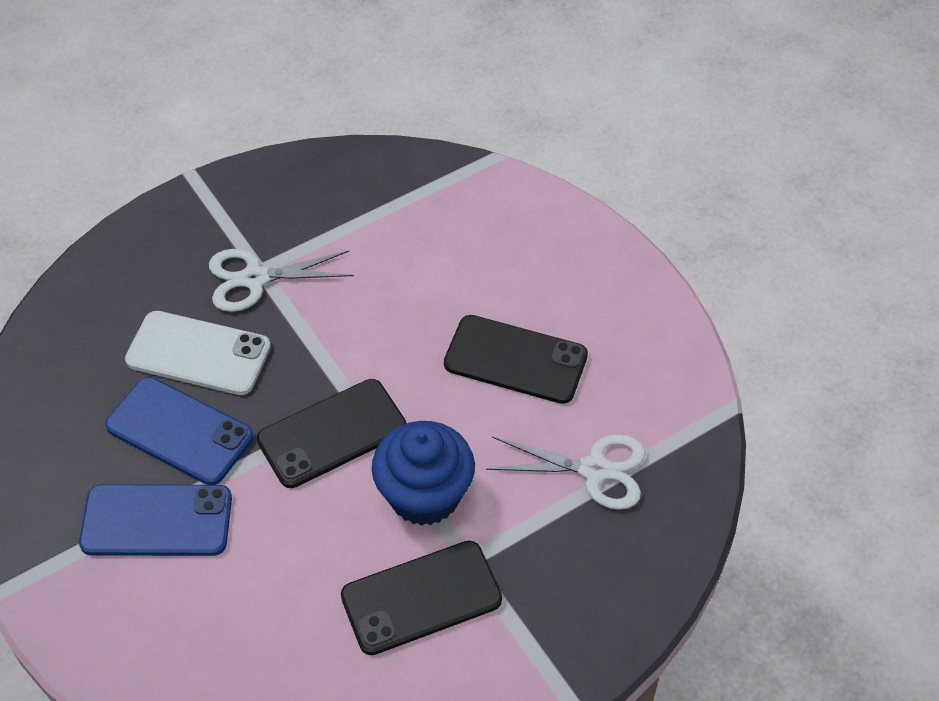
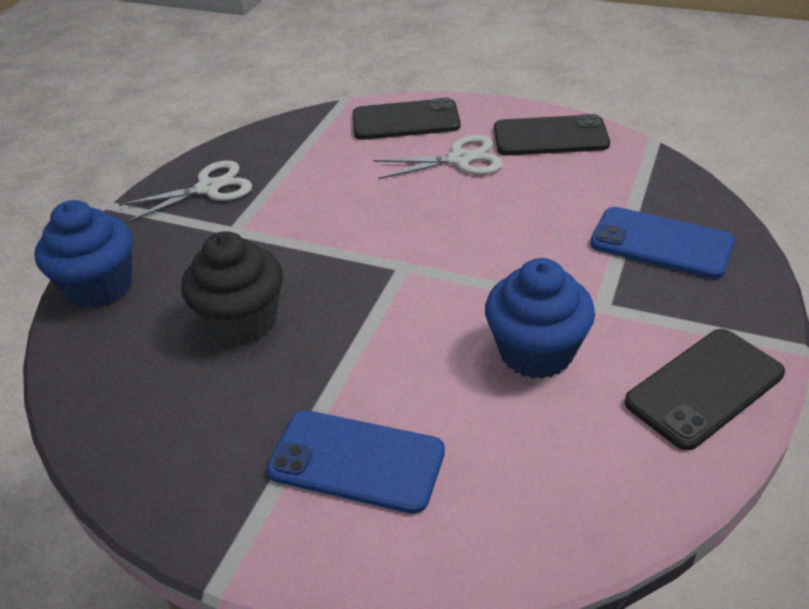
black cupcake: 0 -> 1
blue cupcake: 1 -> 2
white phone: 1 -> 0

